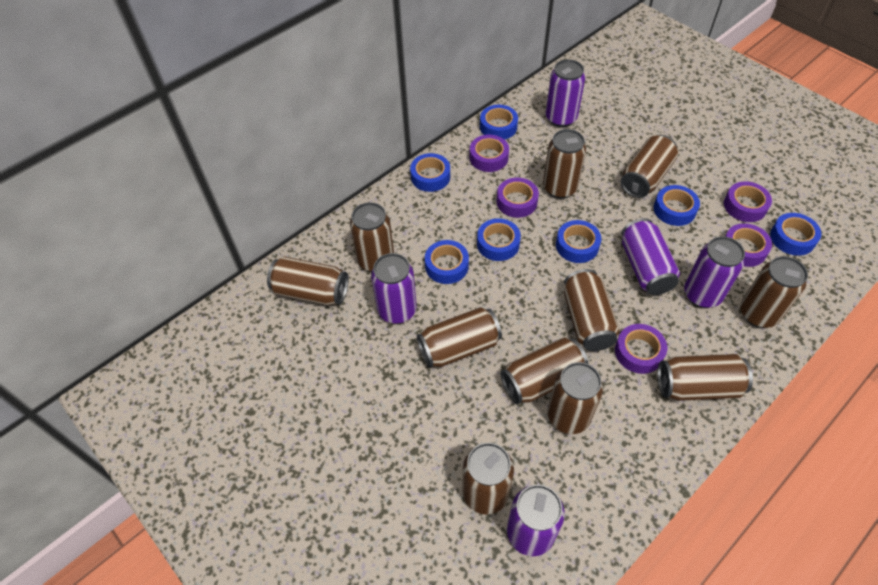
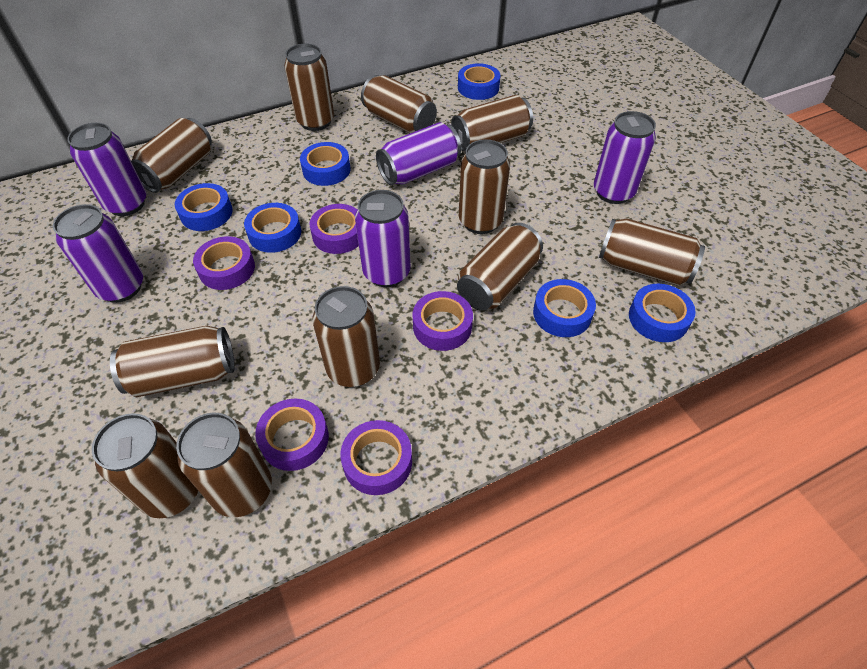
blue tape: 7 -> 6

